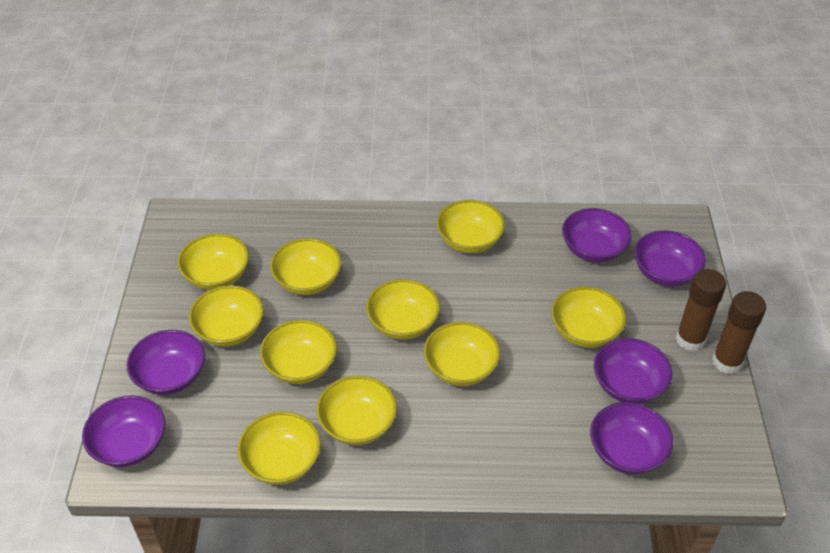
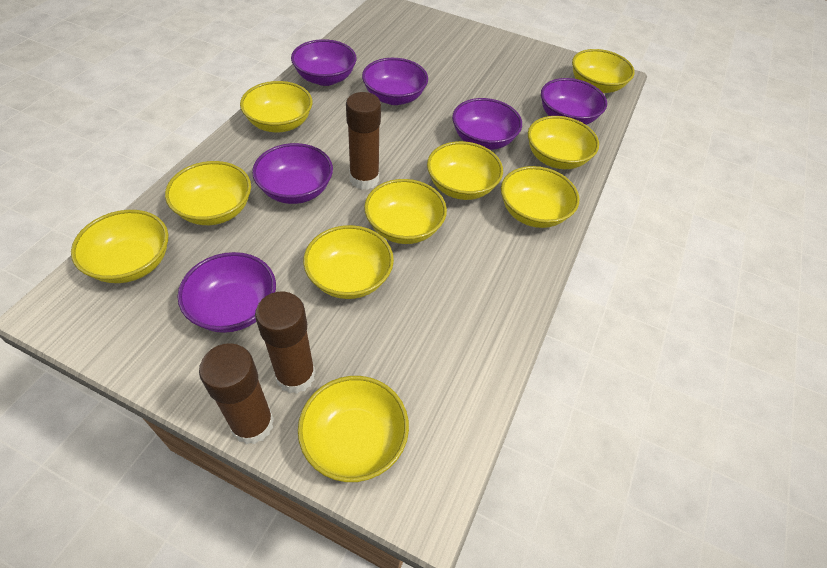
brown glue stick: 2 -> 3

